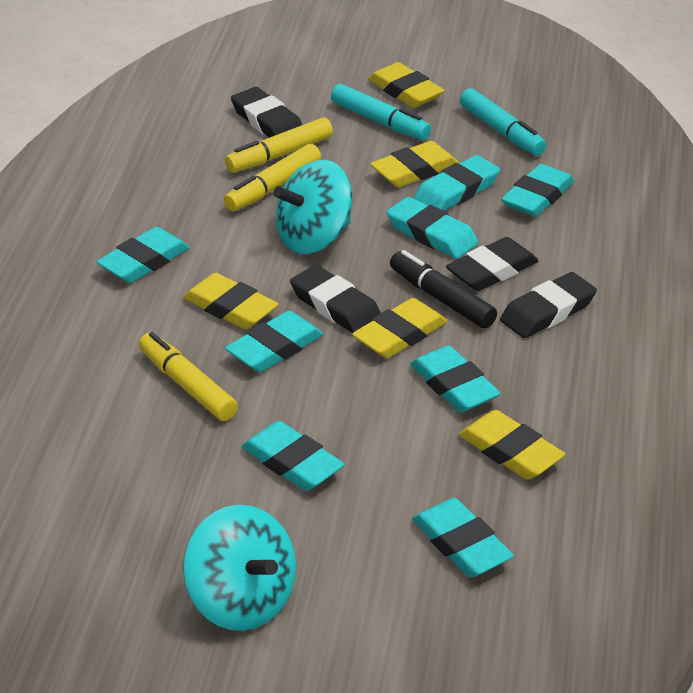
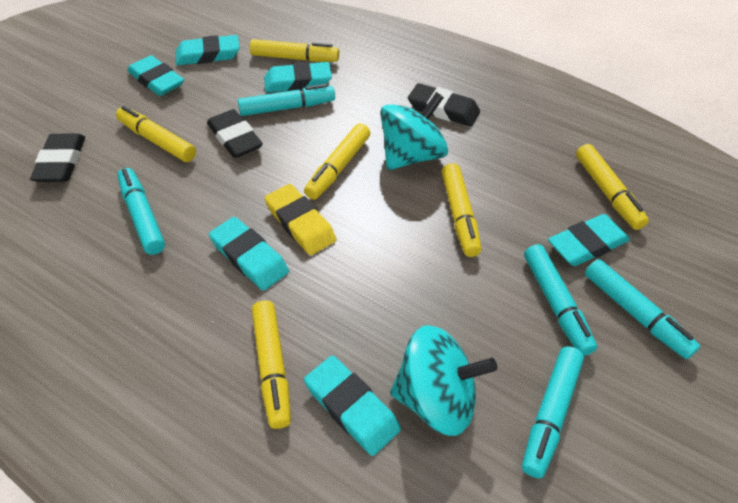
black eraser: 4 -> 3
black marker: 1 -> 0
turquoise eraser: 8 -> 6
turquoise marker: 2 -> 5
yellow eraser: 5 -> 1
yellow marker: 3 -> 6

